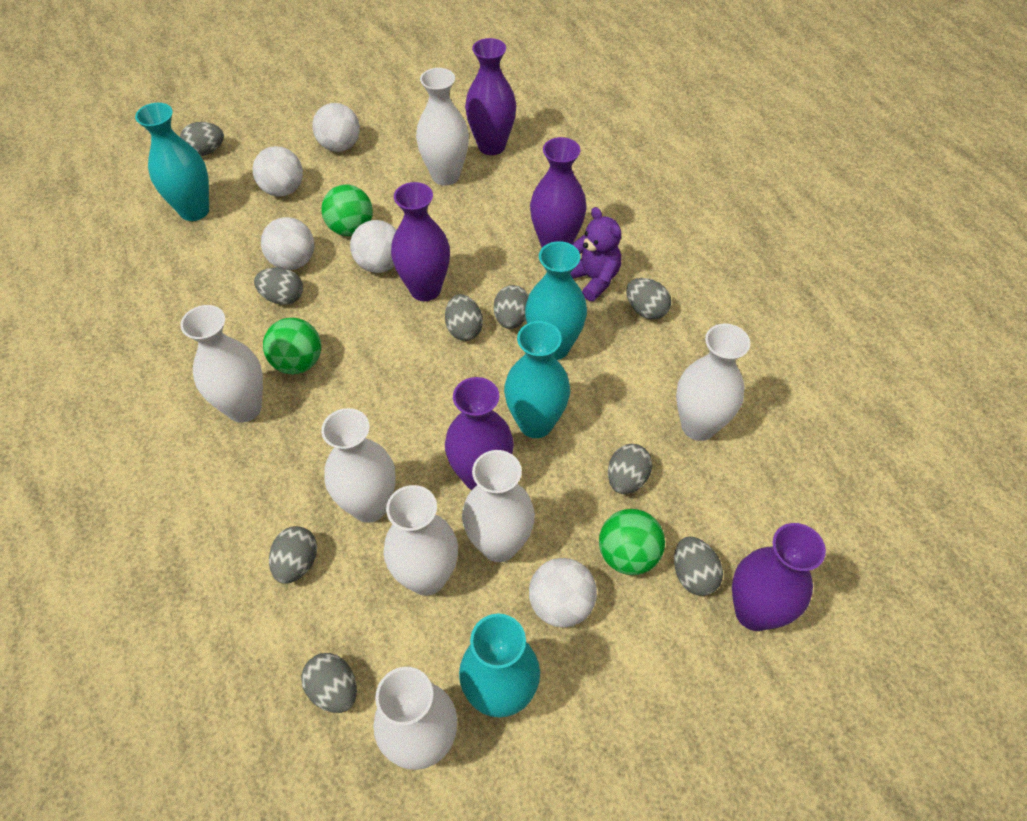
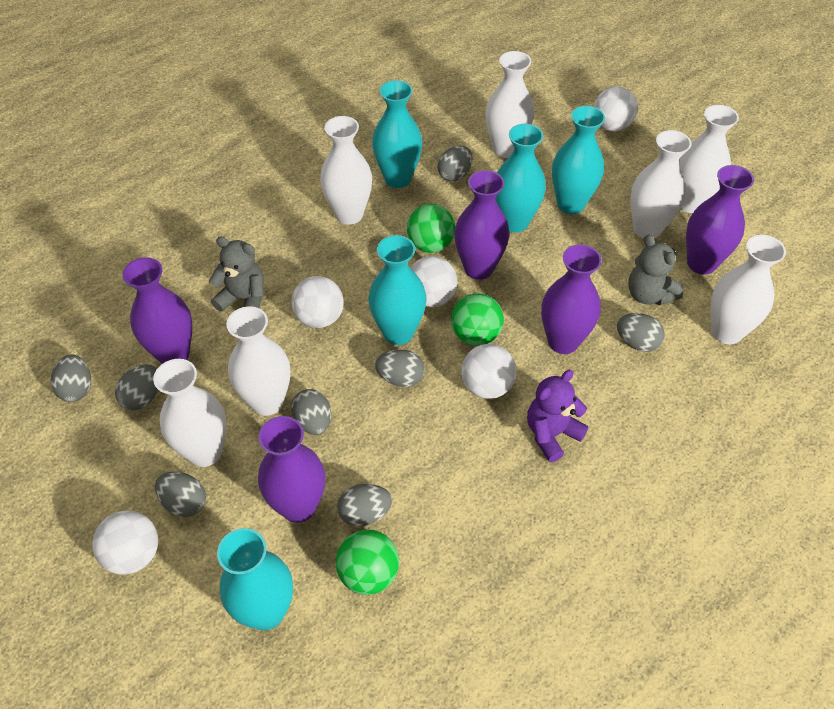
grey egg: 9 -> 8
grey teddy bear: 0 -> 2
turquoise vase: 4 -> 5

